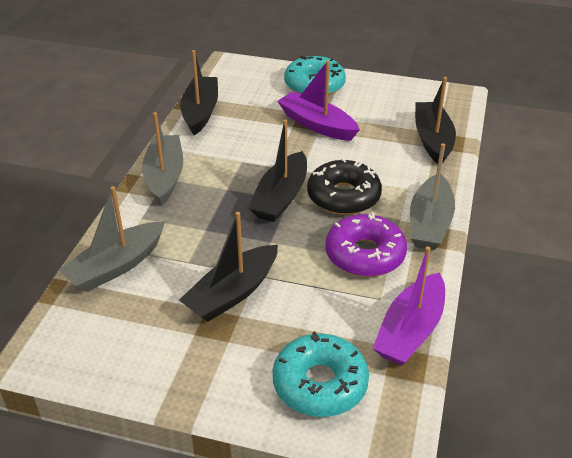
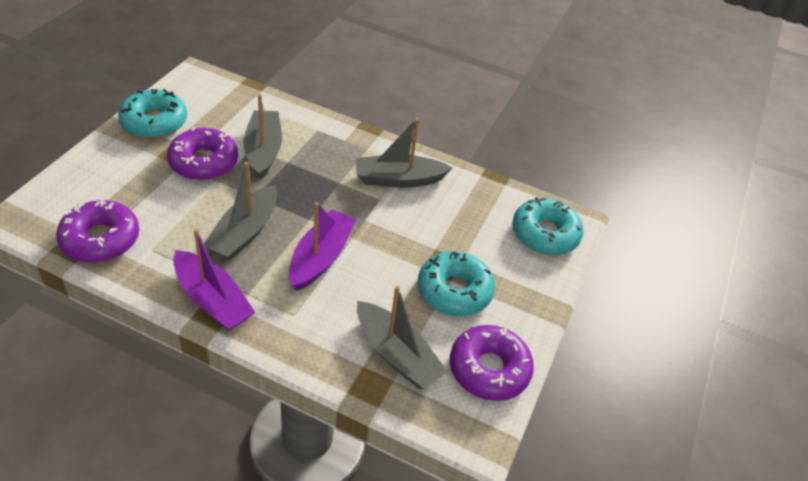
black boat: 4 -> 0
black donut: 1 -> 0
grey boat: 3 -> 4
purple donut: 1 -> 3
turquoise donut: 2 -> 3

